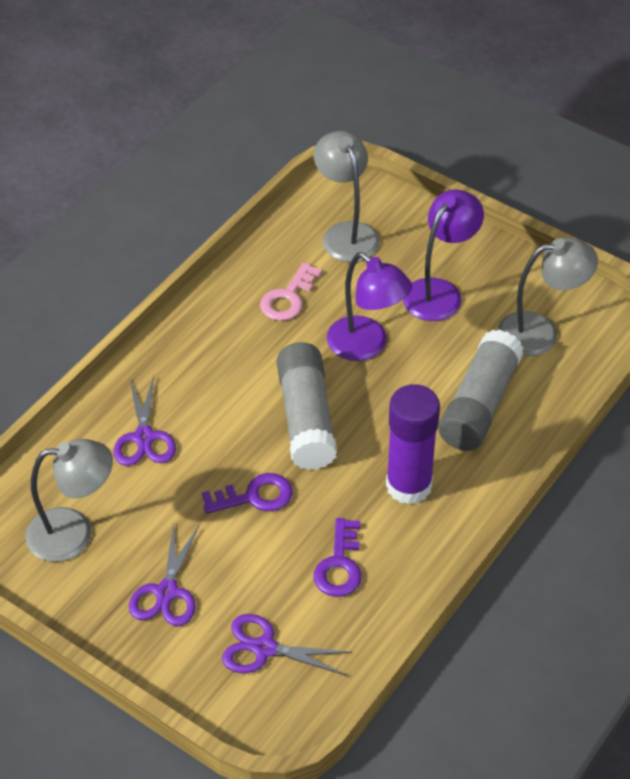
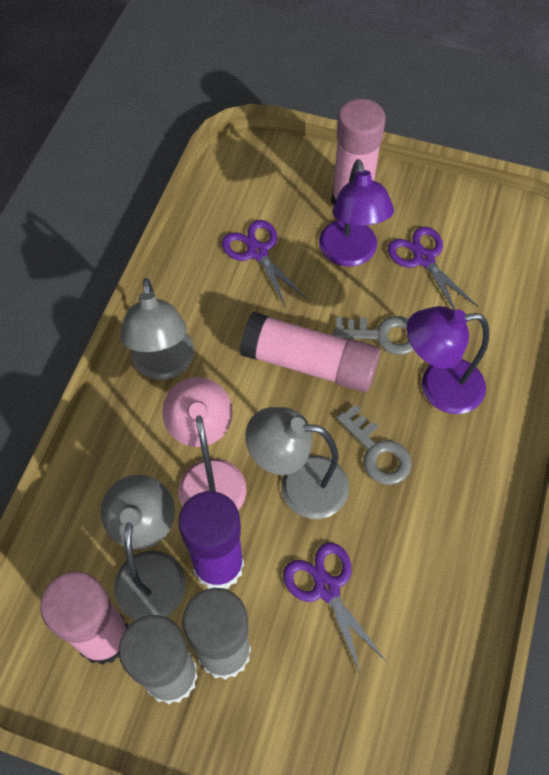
grey key: 0 -> 2
pink glue stick: 0 -> 3
pink key: 1 -> 0
pink lamp: 0 -> 1
purple key: 2 -> 0

